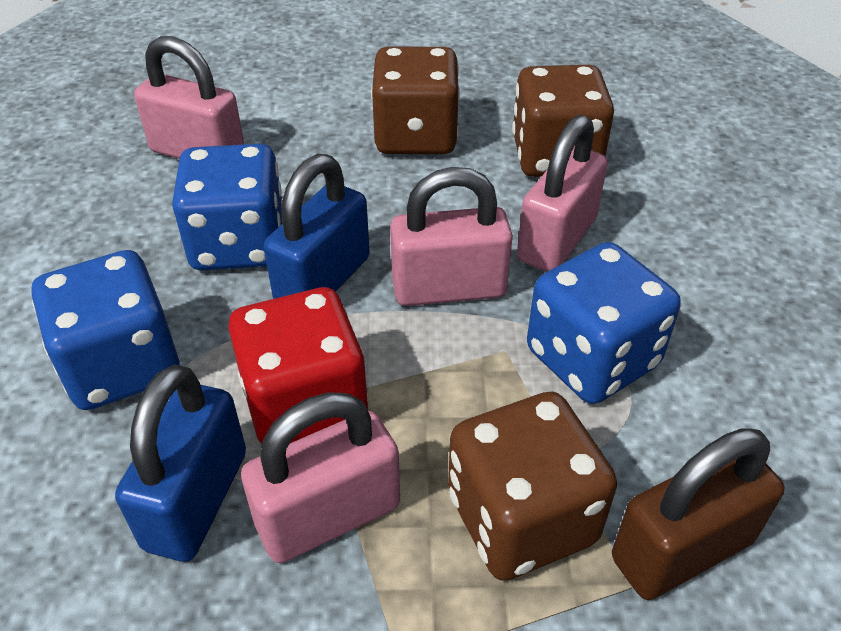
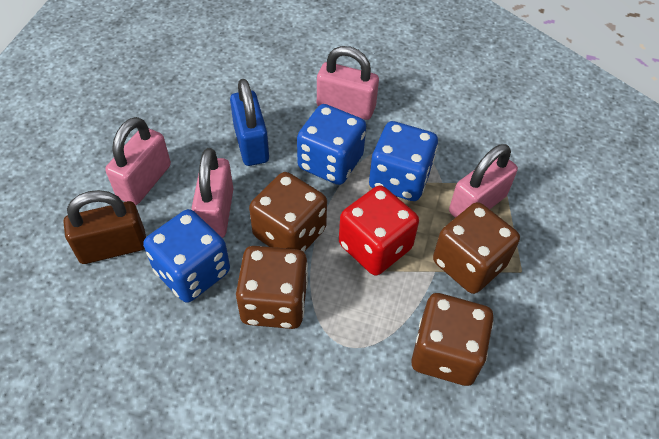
blue padlock: 2 -> 1
brown dice: 3 -> 4

